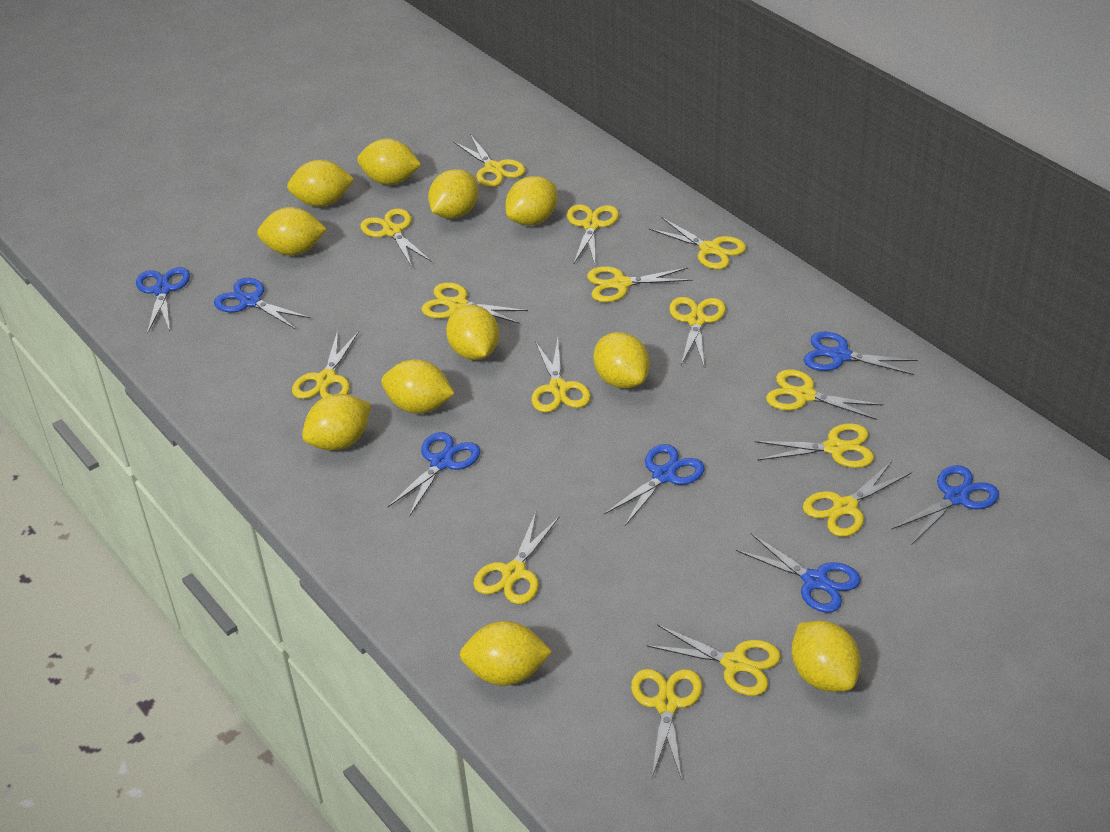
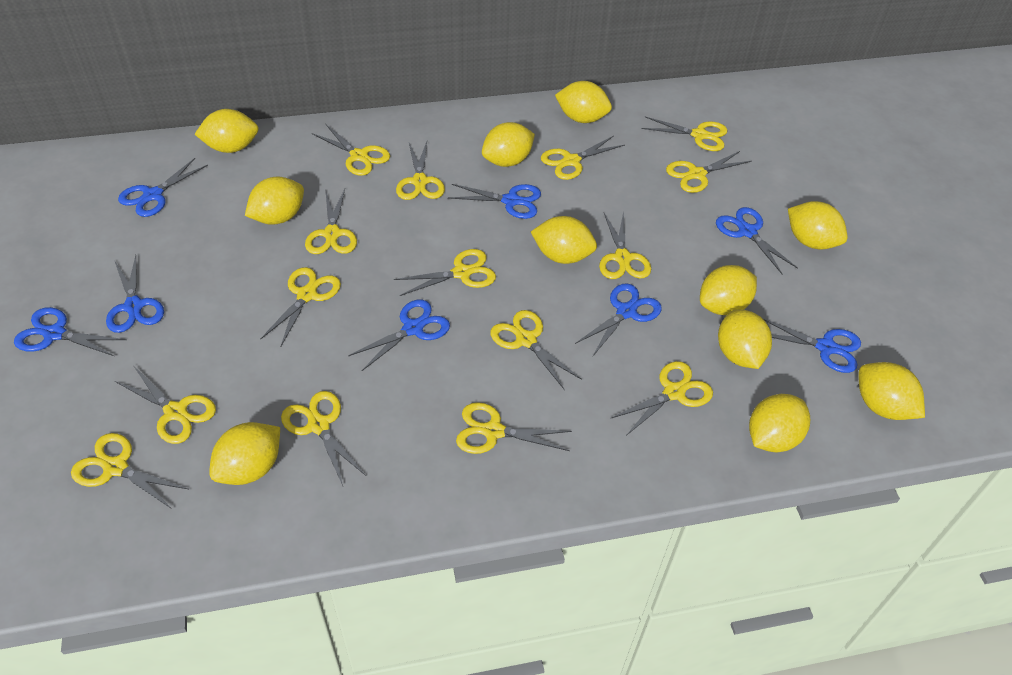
blue scissors: 7 -> 8

